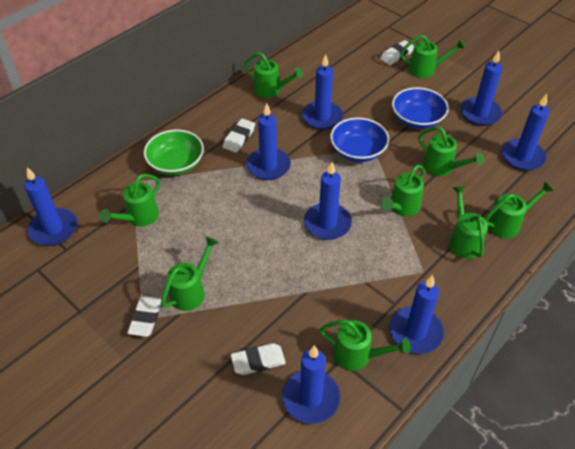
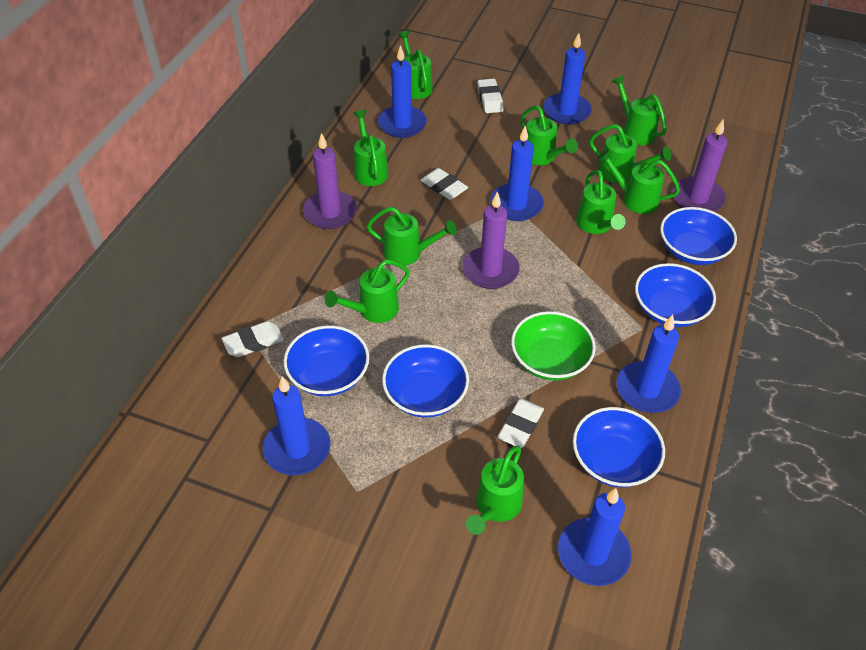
blue bowl: 2 -> 5
blue candle: 8 -> 6
green watering can: 9 -> 10
purple candle: 0 -> 3

